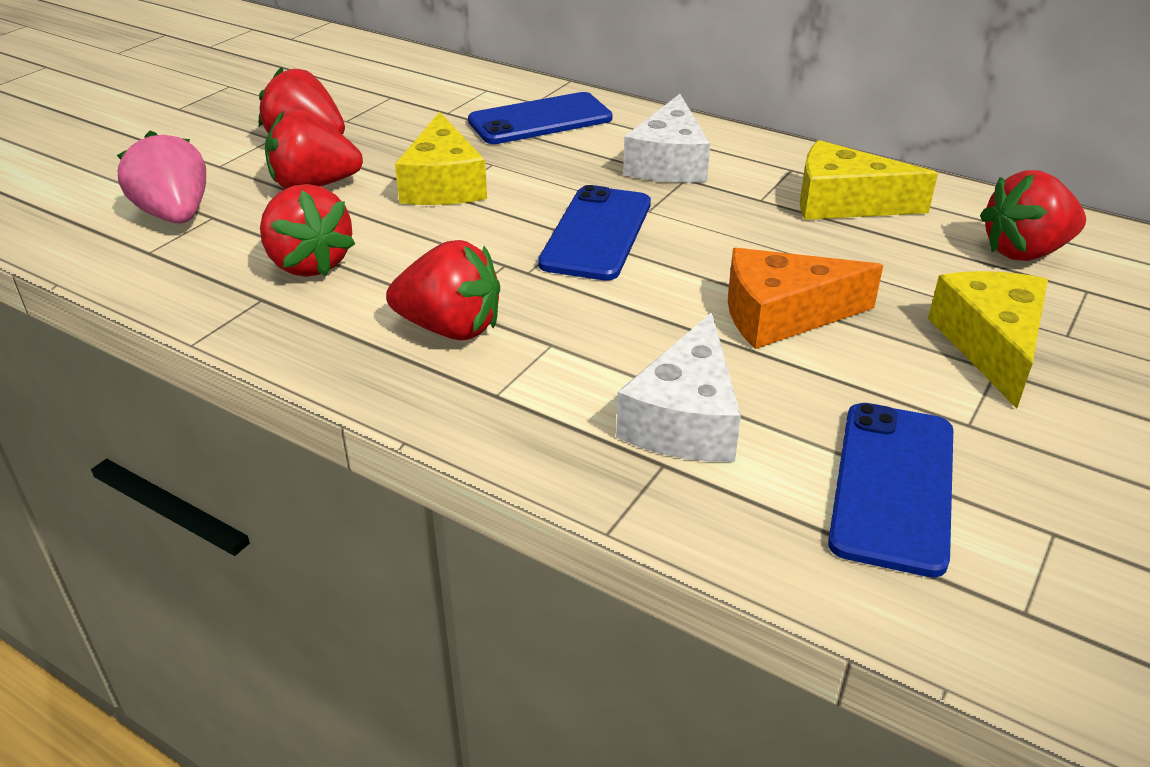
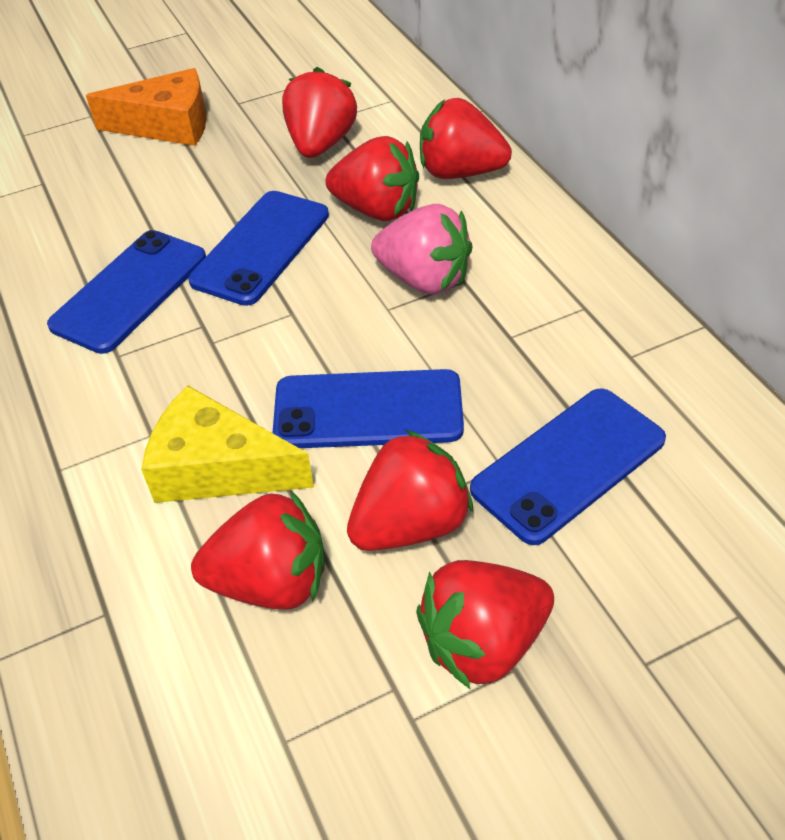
blue phone: 3 -> 4
red strawberry: 5 -> 6
white cheese: 2 -> 0
yellow cheese: 3 -> 1

